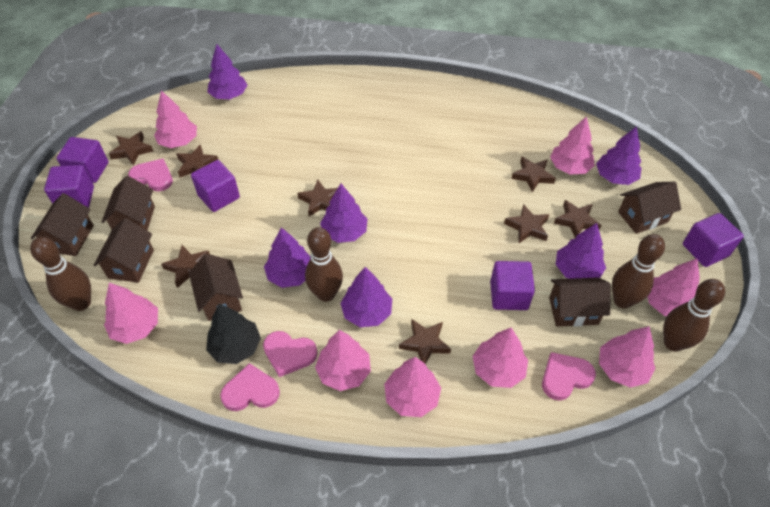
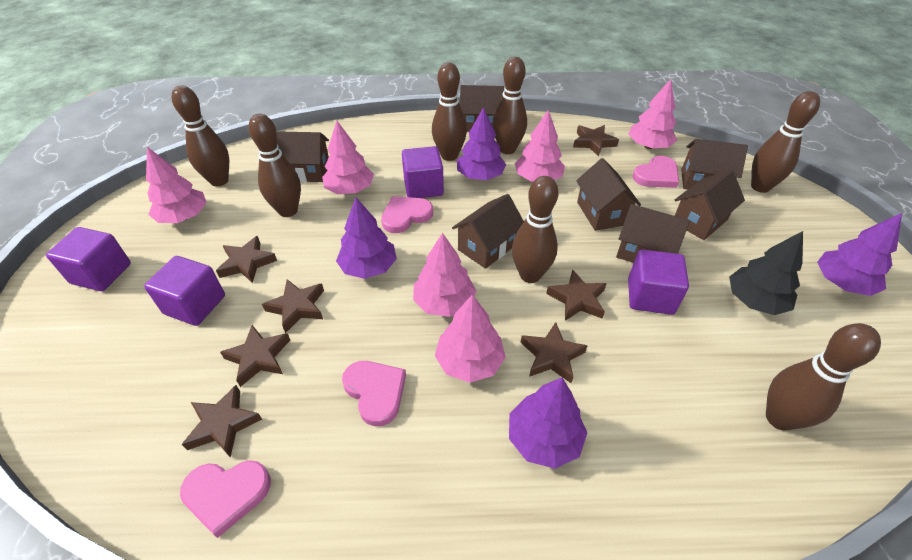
brown bowling pin: 4 -> 7
brown house: 6 -> 7
brown star: 8 -> 7
pink tree: 8 -> 6
purple cube: 5 -> 4
purple tree: 6 -> 4

